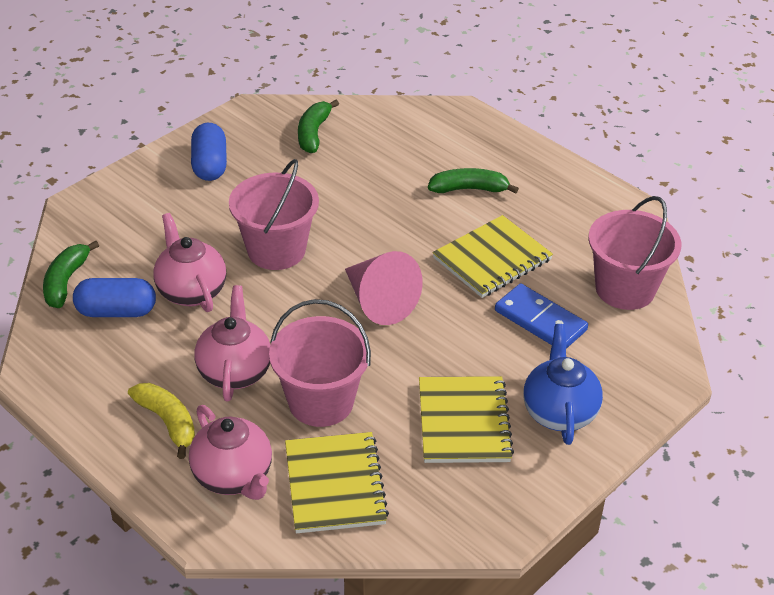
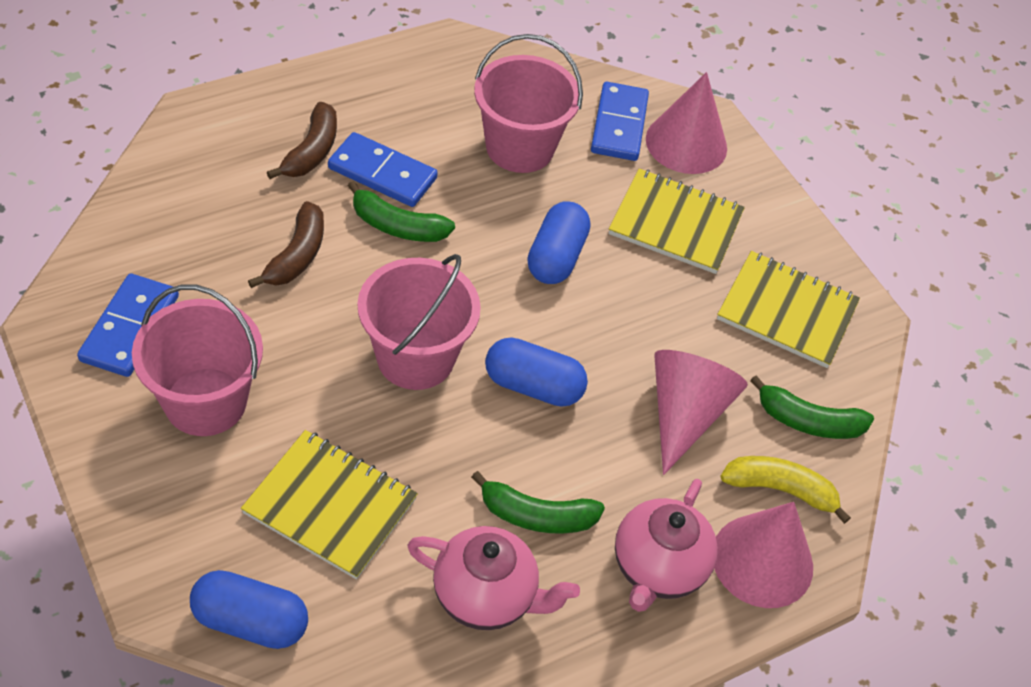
blue capsule: 2 -> 3
blue domino: 1 -> 3
blue teapot: 1 -> 0
brown banana: 0 -> 2
pink cone: 1 -> 3
pink teapot: 3 -> 2

